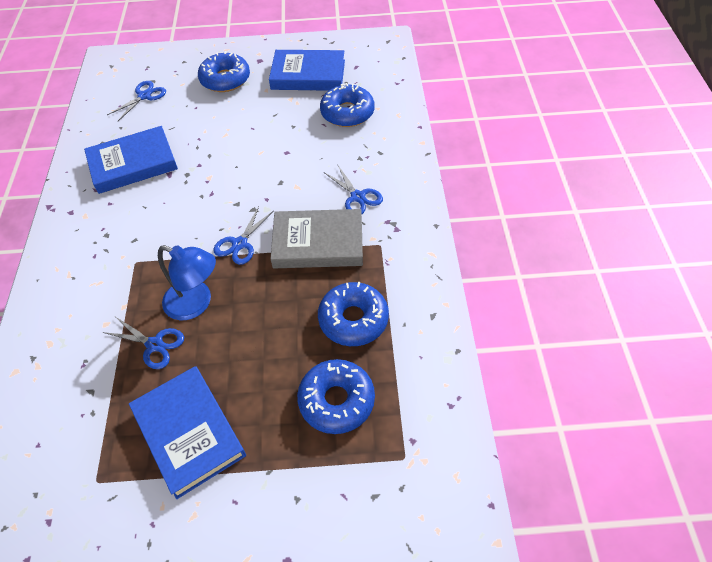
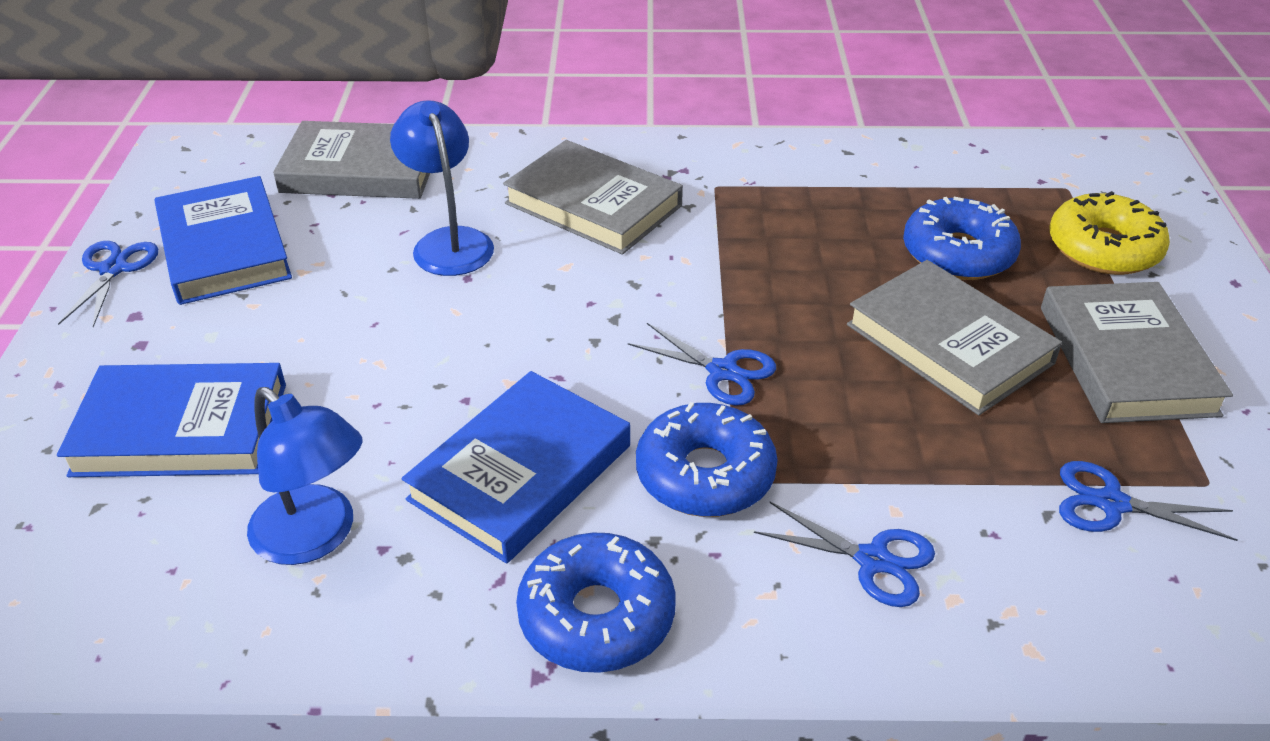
blue donut: 4 -> 3
blue lamp: 1 -> 2
grey book: 1 -> 4
yellow donut: 0 -> 1

